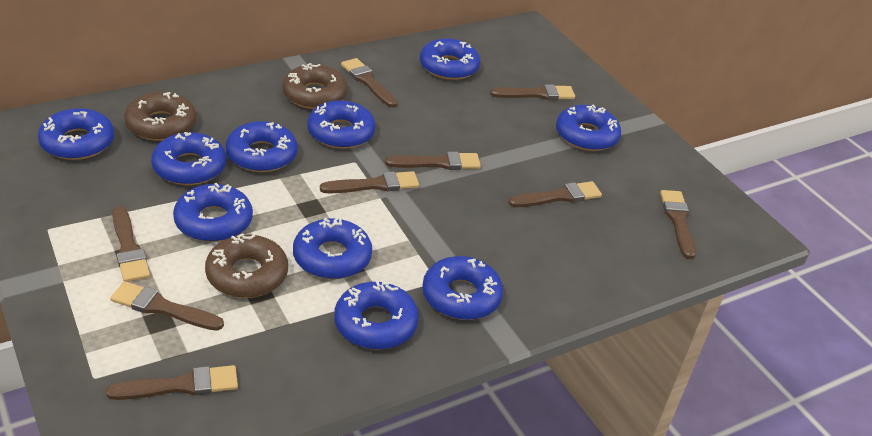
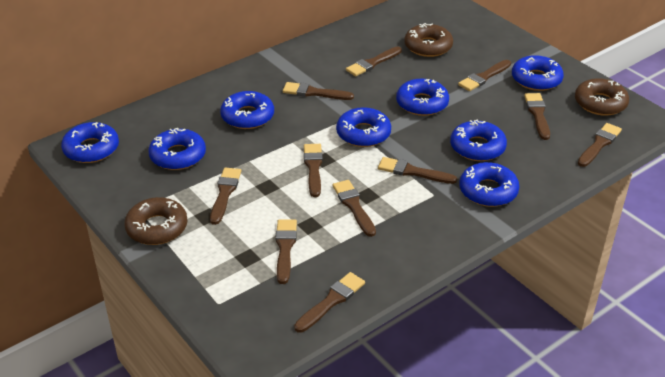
blue donut: 10 -> 8
brown brush: 9 -> 11

